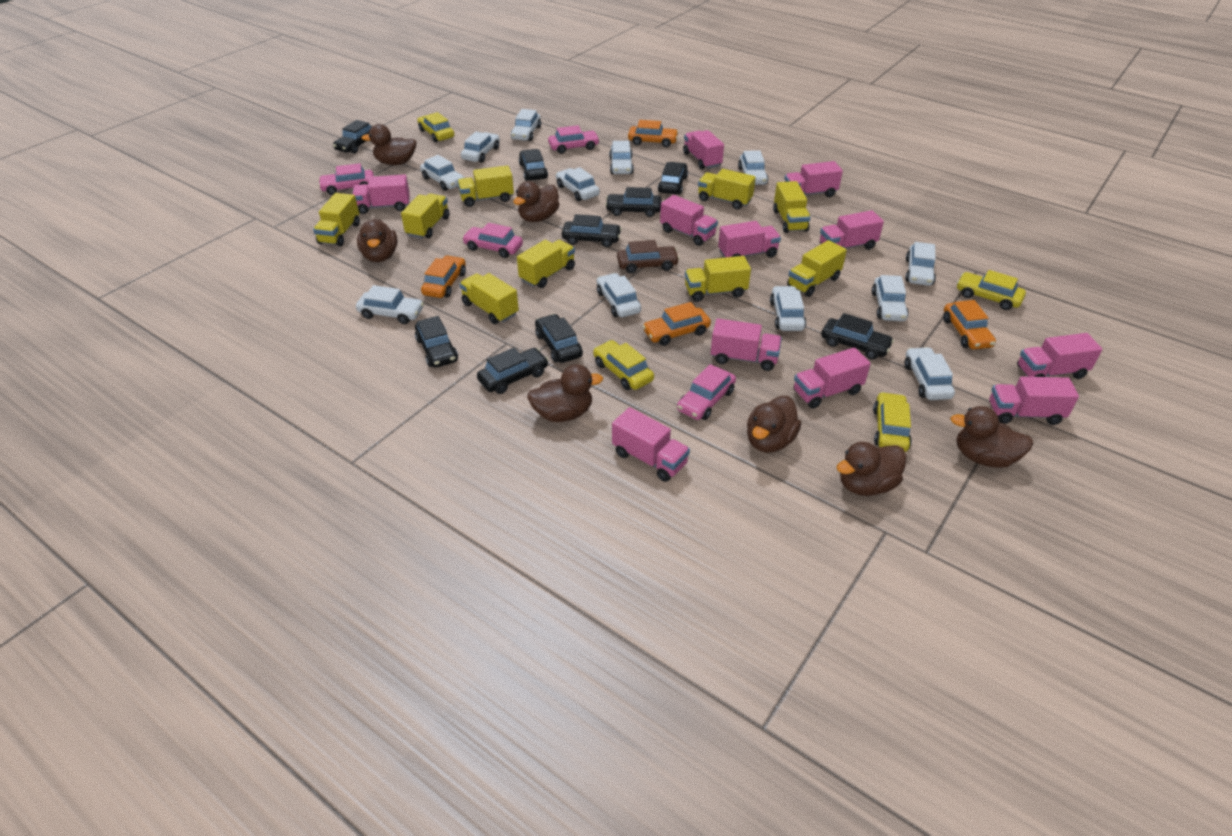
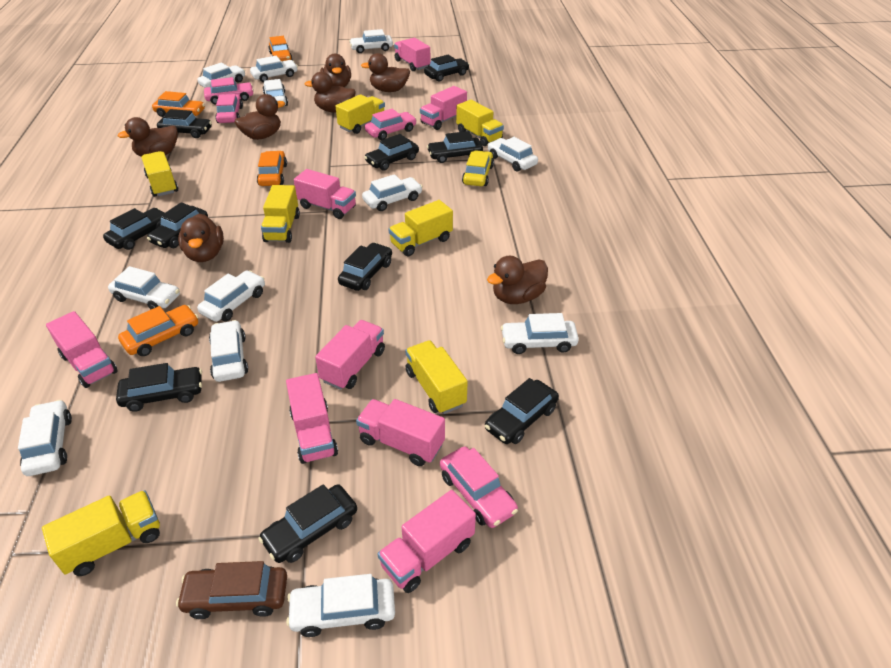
black car: 9 -> 10
pink truck: 11 -> 8
yellow car: 4 -> 1
yellow truck: 9 -> 7

